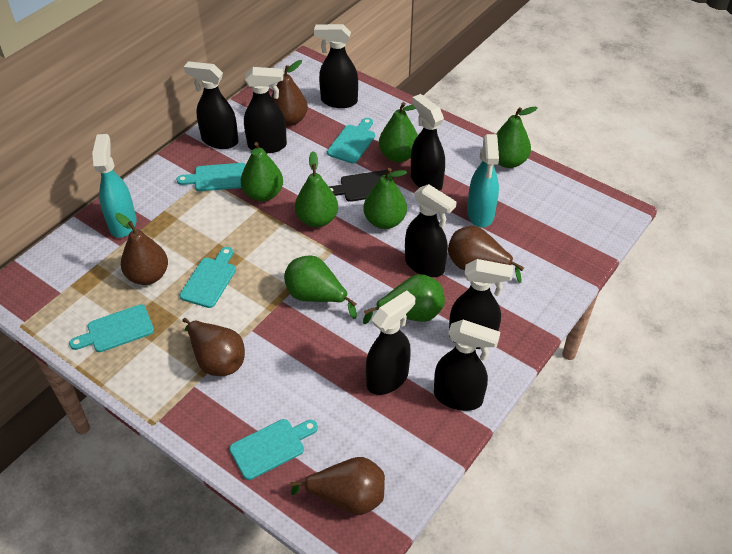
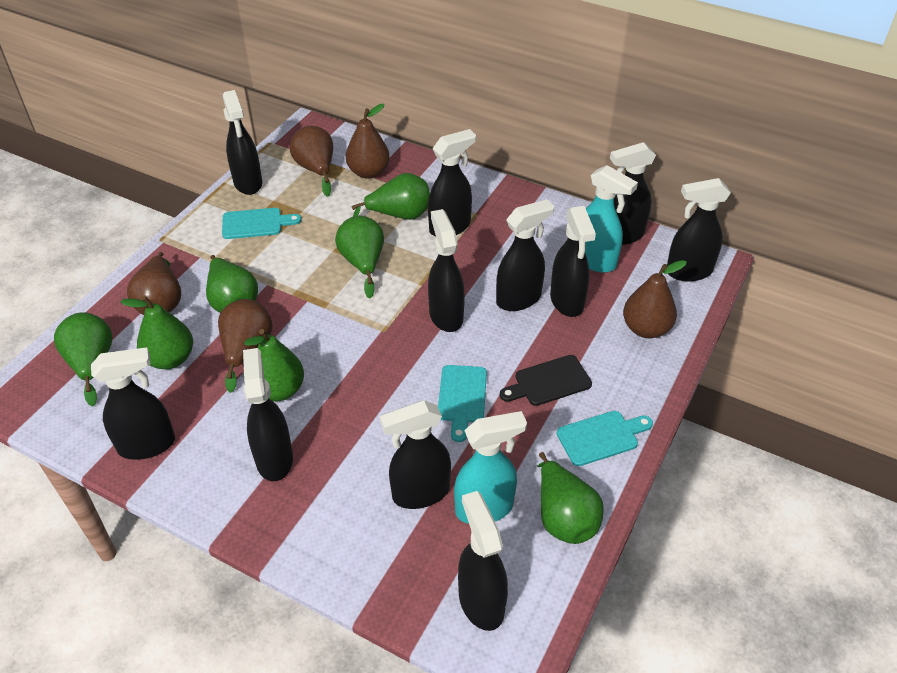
black spray bottle: 8 -> 11
turquoise cutting board: 5 -> 3

